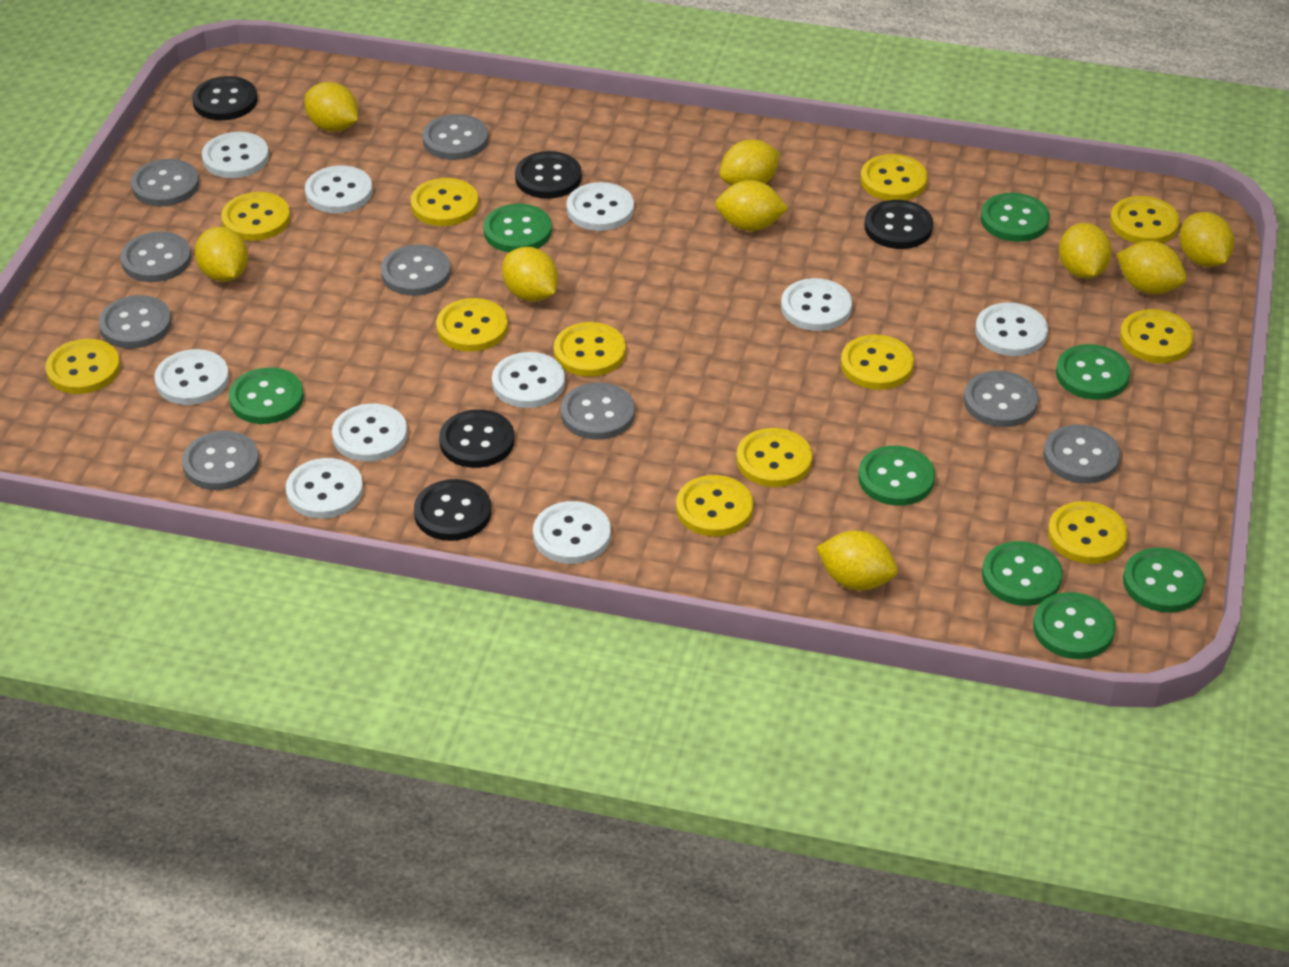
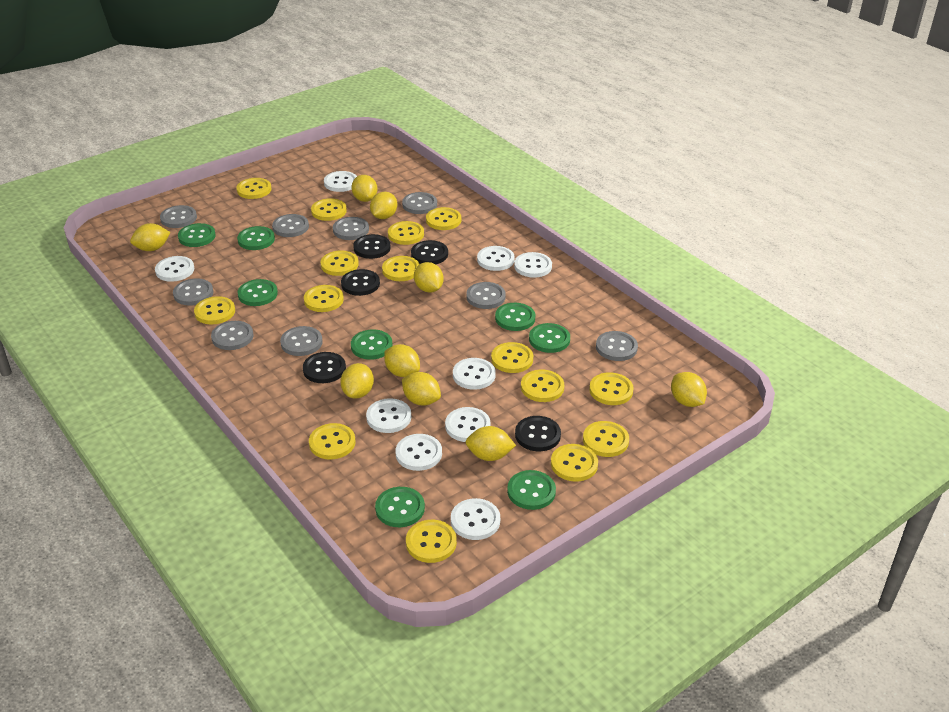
white button: 10 -> 9
yellow button: 12 -> 15

